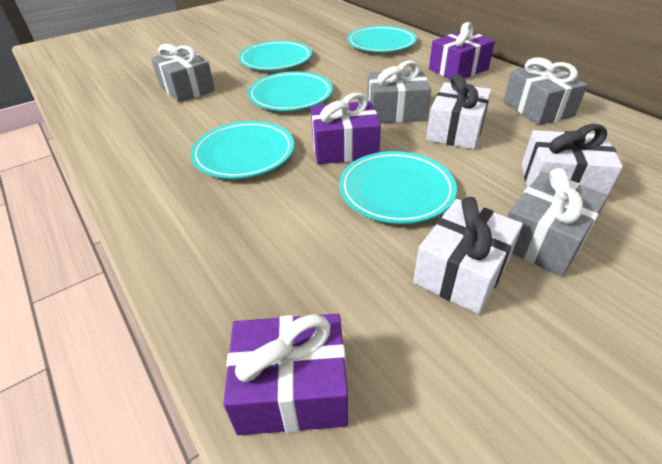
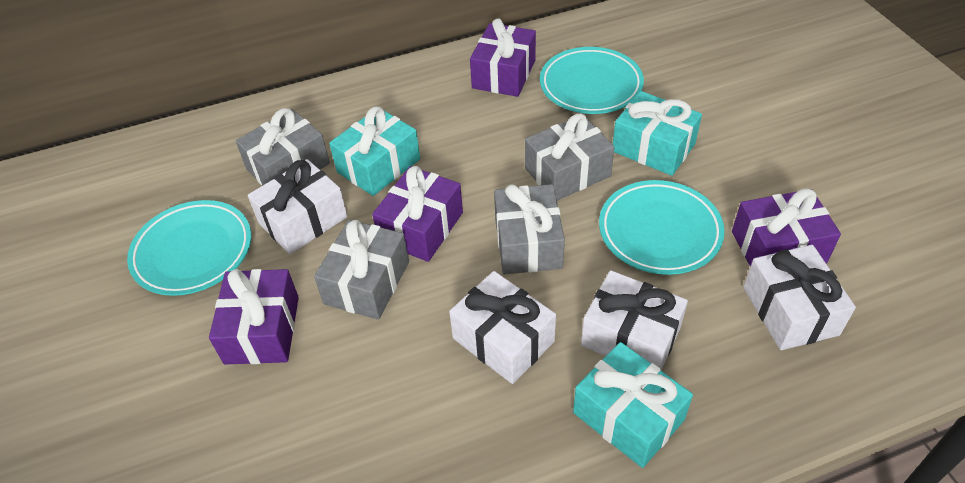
purple gift: 3 -> 4
turquoise gift: 0 -> 3
turquoise plate: 5 -> 3
white gift: 3 -> 4

